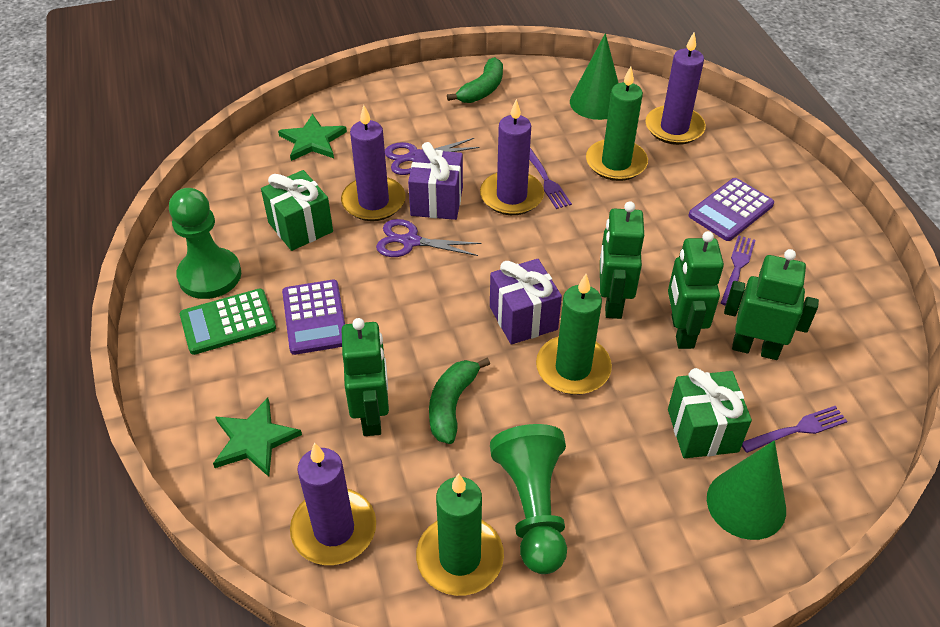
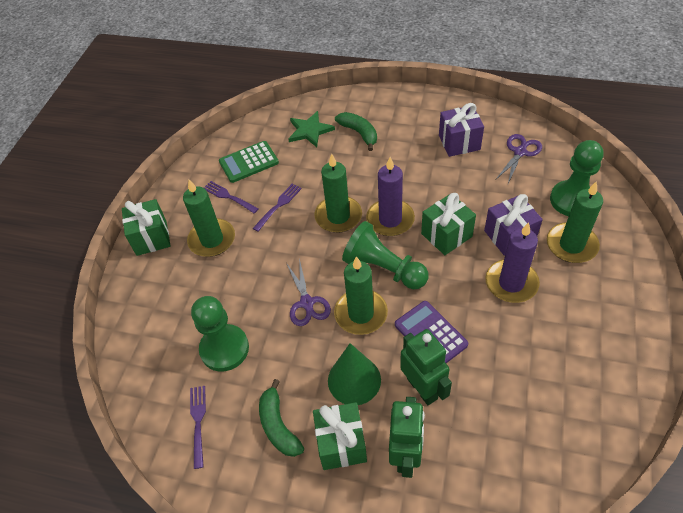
green candle: 3 -> 4
green cone: 2 -> 1
green gift: 2 -> 3
green pawn: 2 -> 3
green robot: 4 -> 2
green star: 2 -> 1
purple calculator: 2 -> 1
purple candle: 4 -> 2

